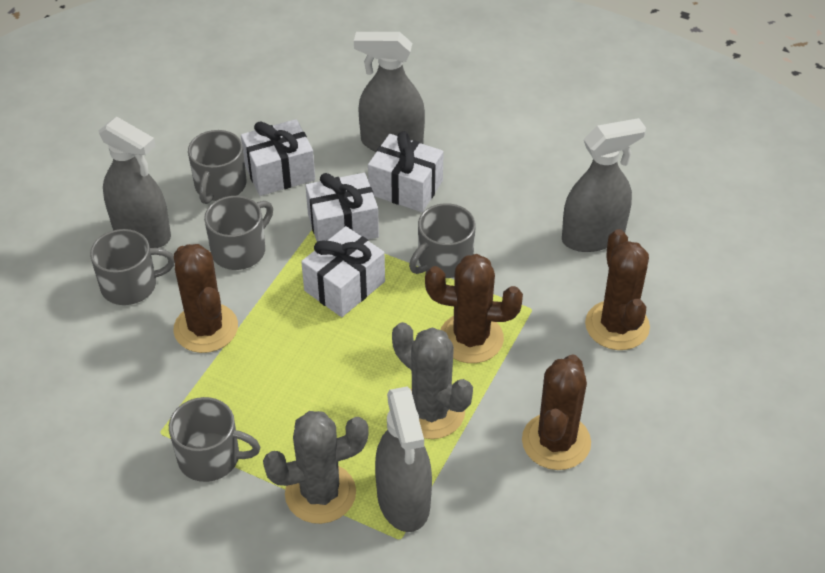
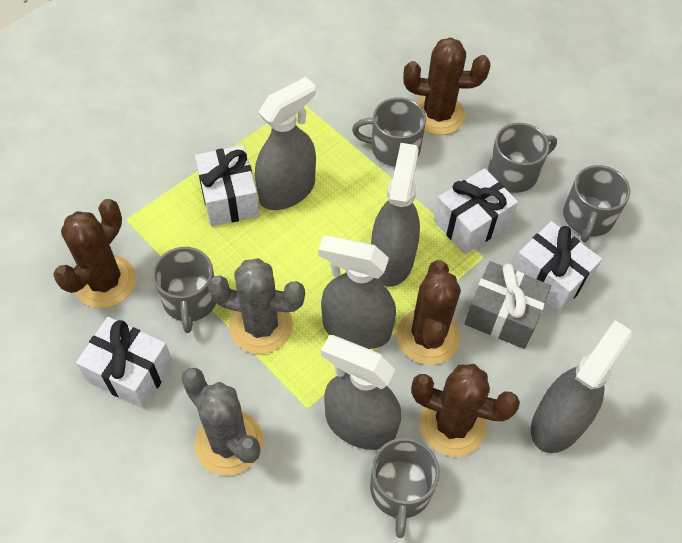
grey gift: 0 -> 1
grey spray bottle: 4 -> 5

